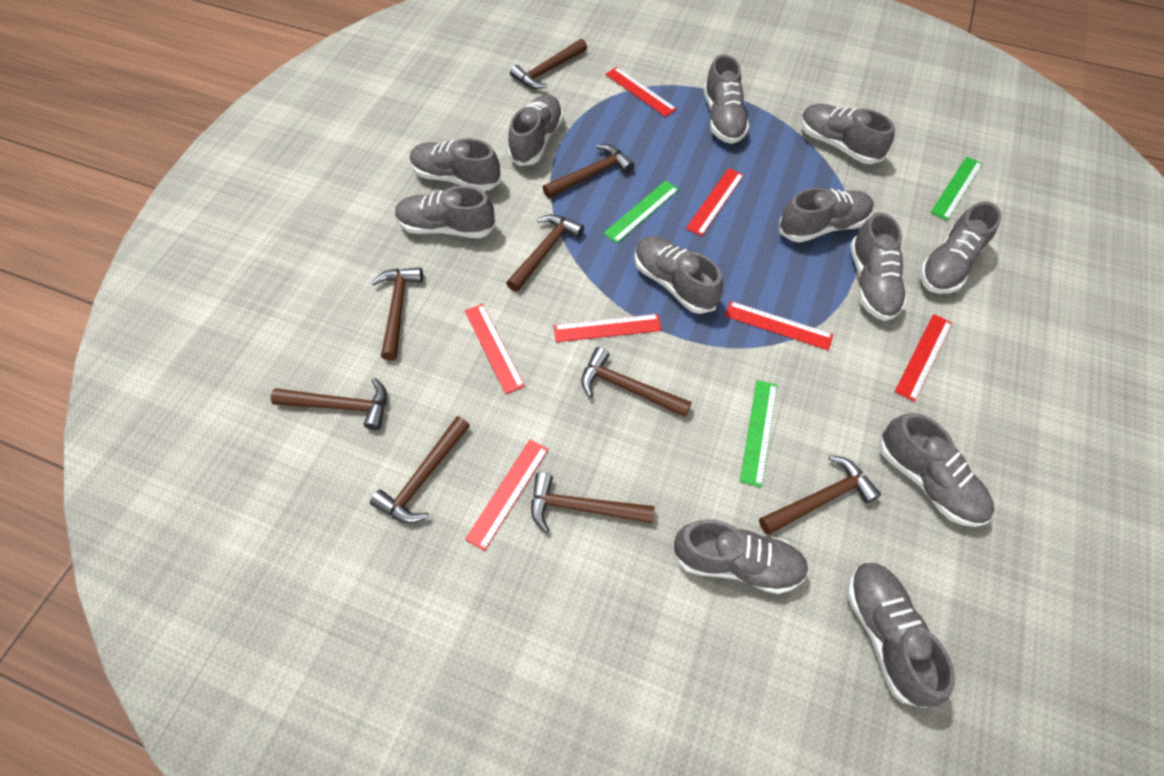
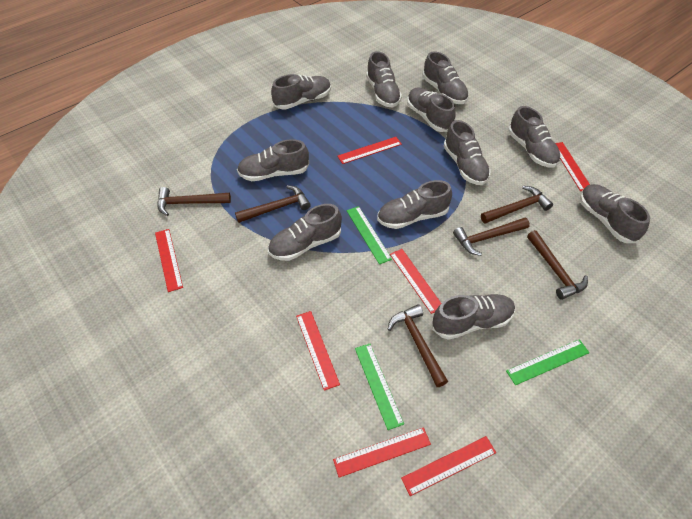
brown hammer: 9 -> 6
grey shoe: 12 -> 11

